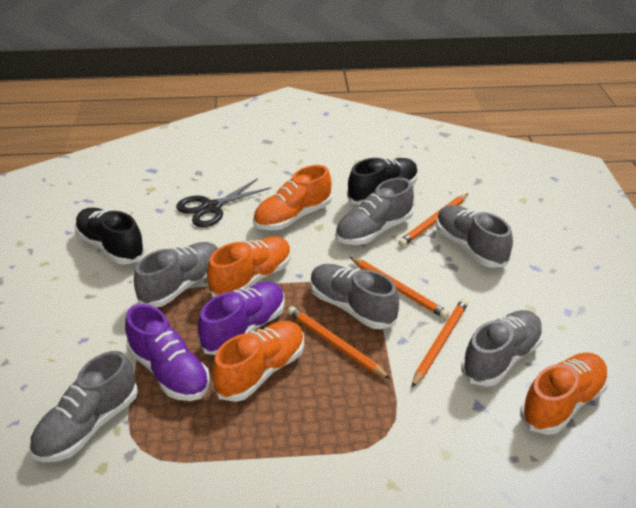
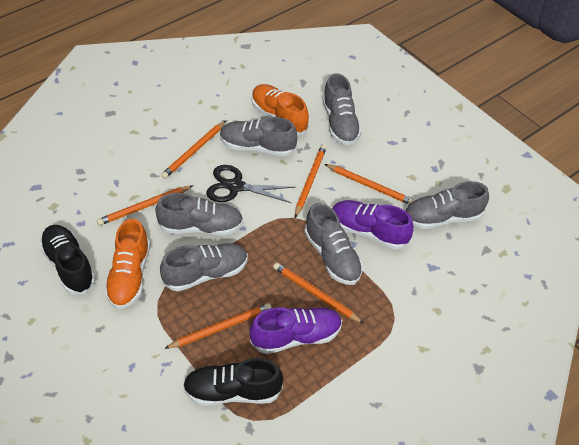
orange pencil: 4 -> 6
orange shoe: 4 -> 2

